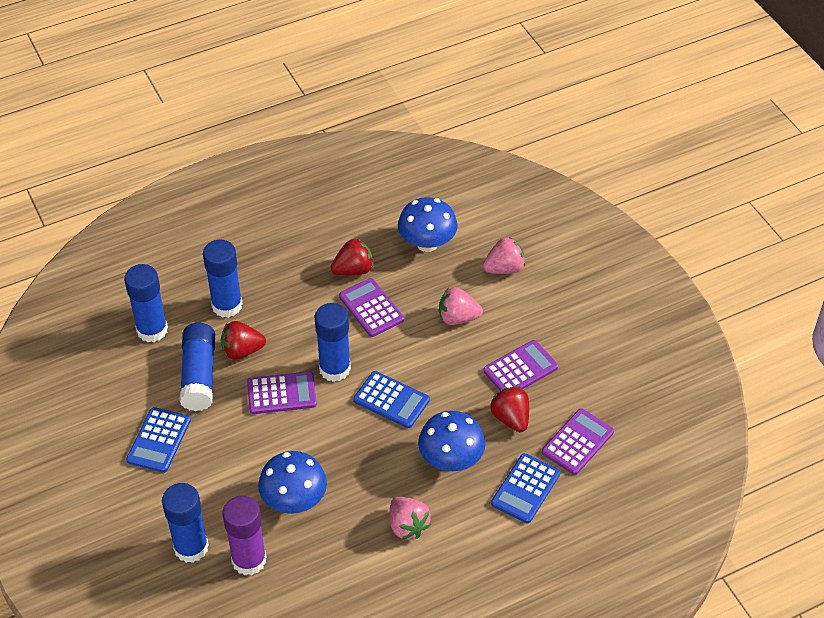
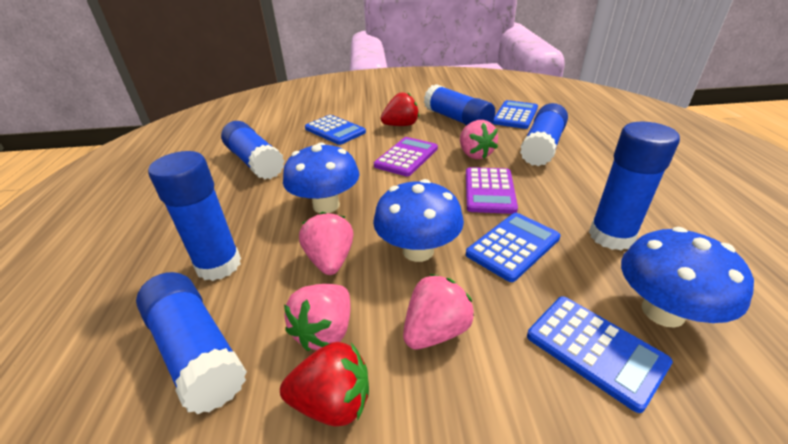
blue calculator: 3 -> 4
blue glue stick: 5 -> 6
pink strawberry: 3 -> 4
purple calculator: 4 -> 2
purple glue stick: 1 -> 0
red strawberry: 3 -> 2

